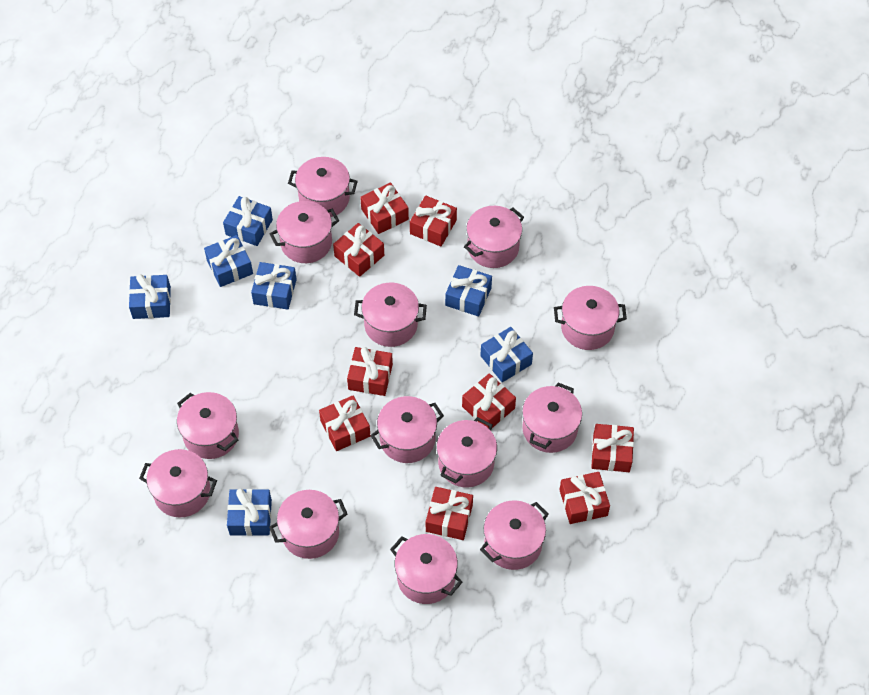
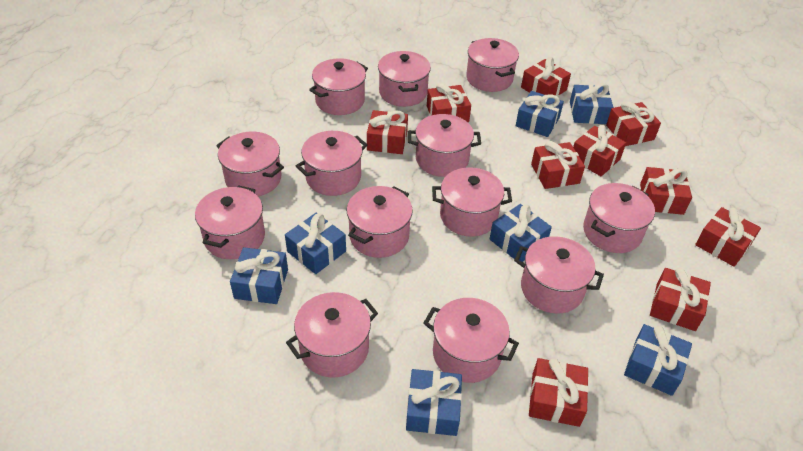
red gift: 9 -> 10

